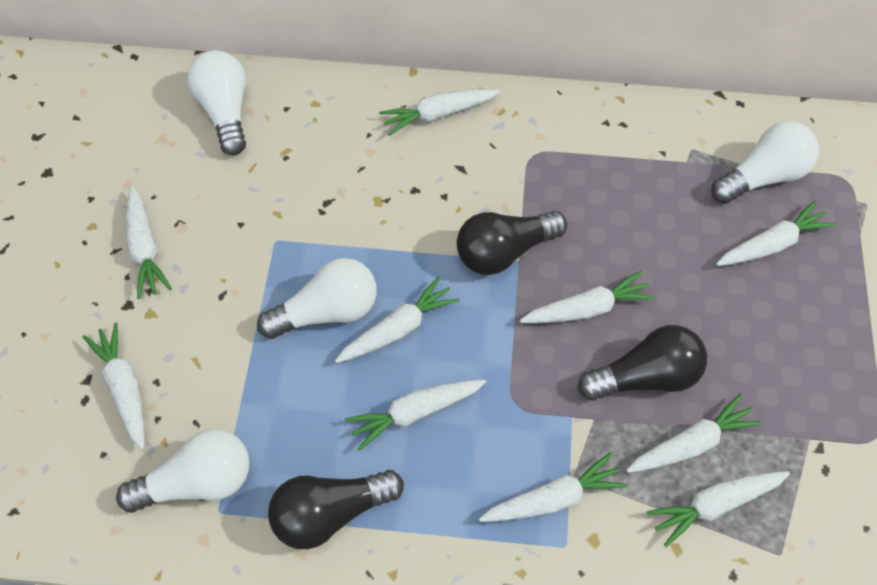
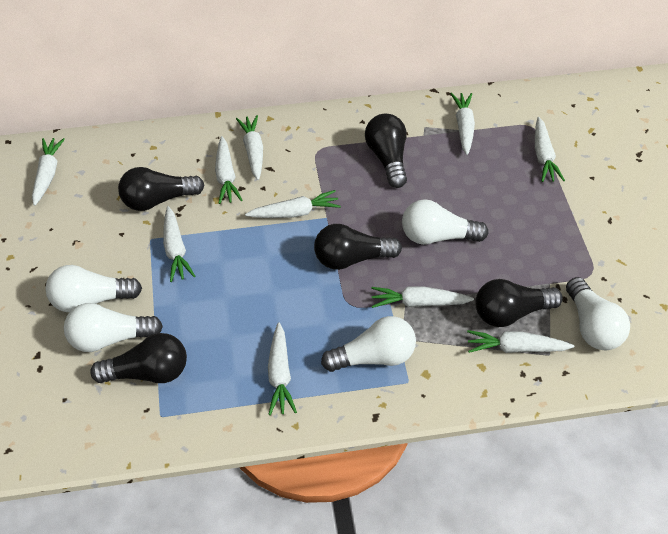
black light bulb: 3 -> 5
white light bulb: 4 -> 5

